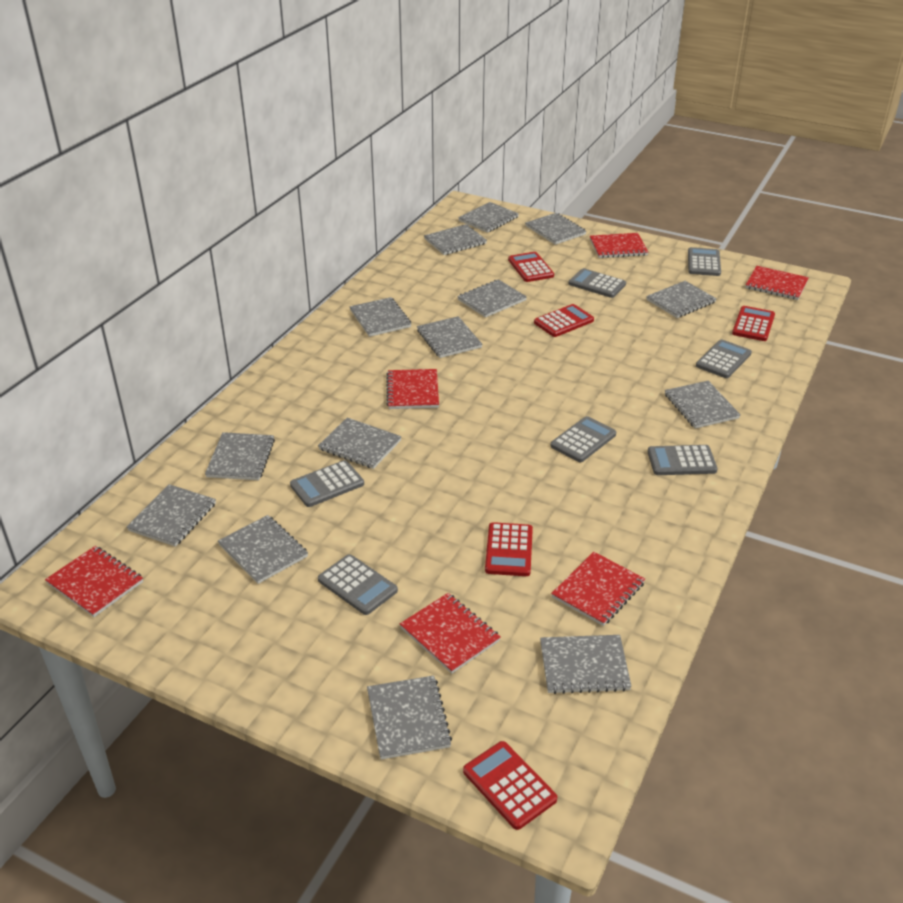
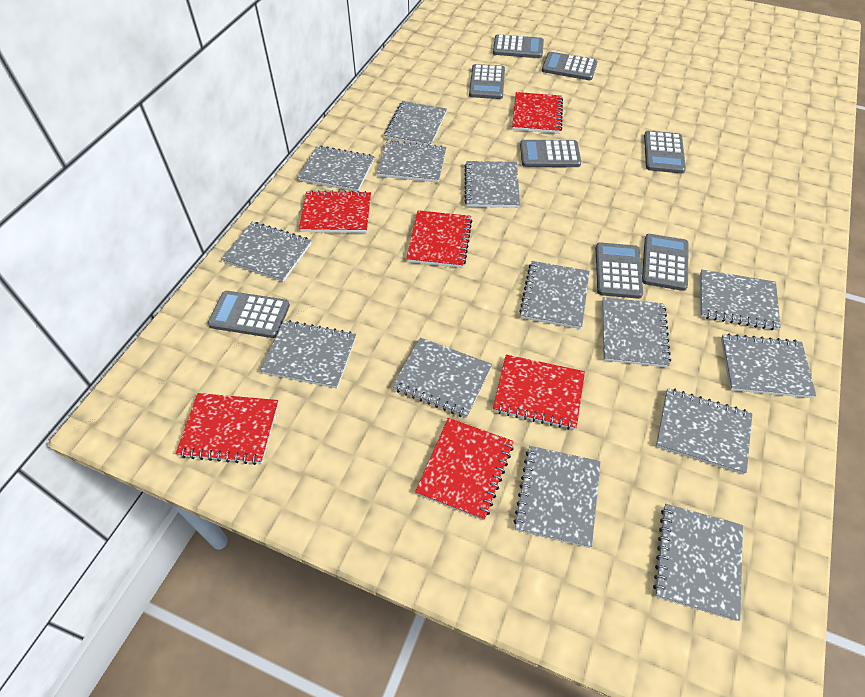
grey calculator: 7 -> 8
red calculator: 5 -> 0

